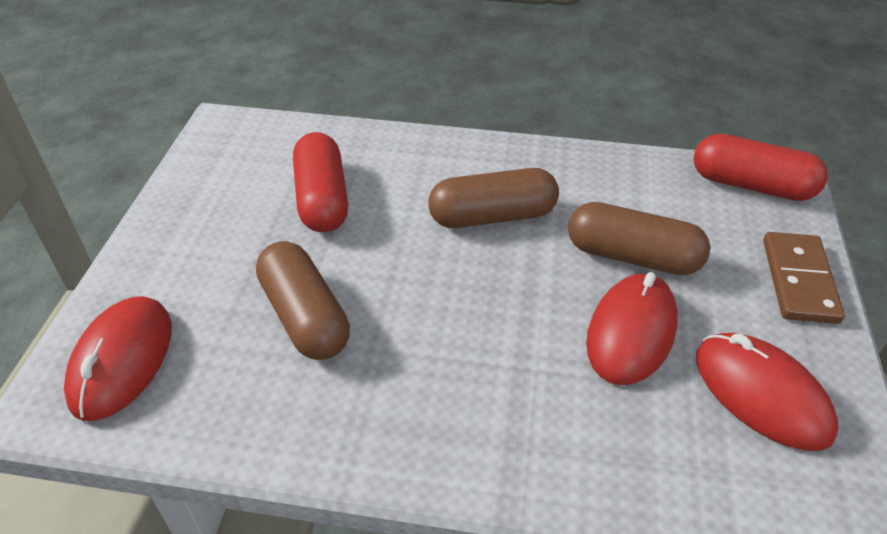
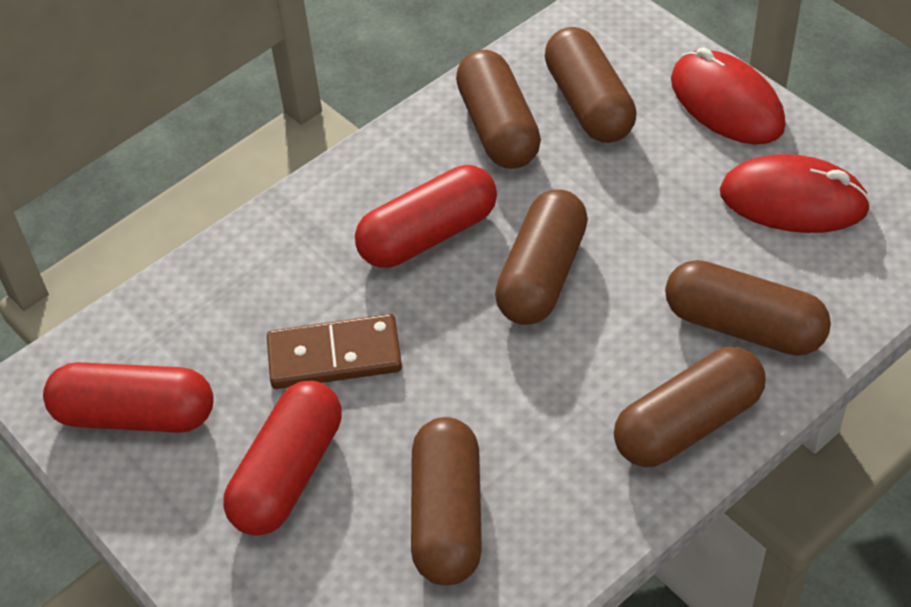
brown capsule: 3 -> 6
red capsule: 2 -> 3
red mouse: 3 -> 2

